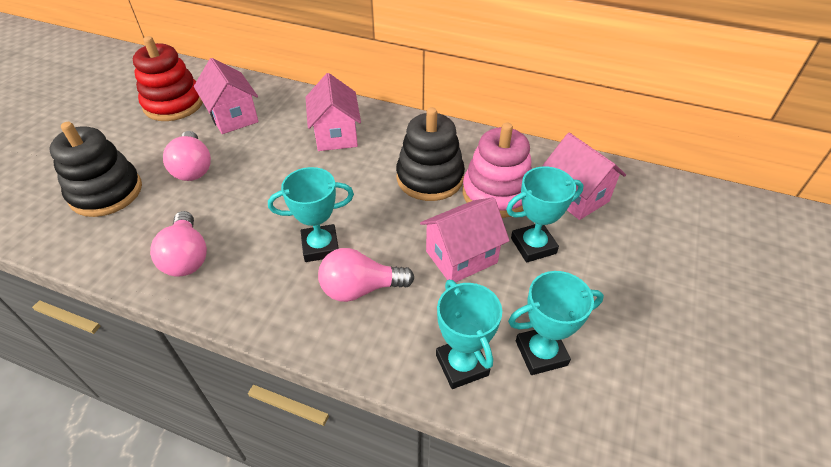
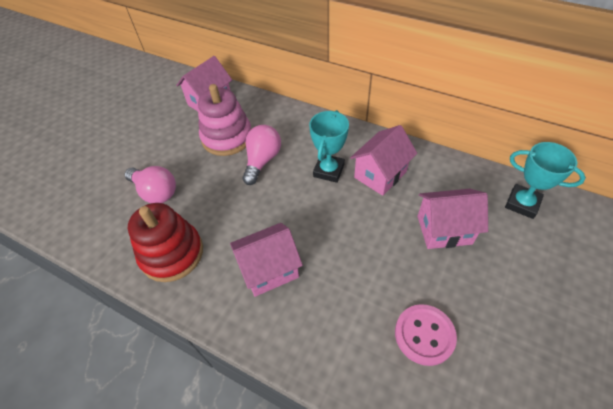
black stacking toy: 2 -> 0
pink button: 0 -> 1
pink light bulb: 3 -> 2
turquoise trophy: 4 -> 2

